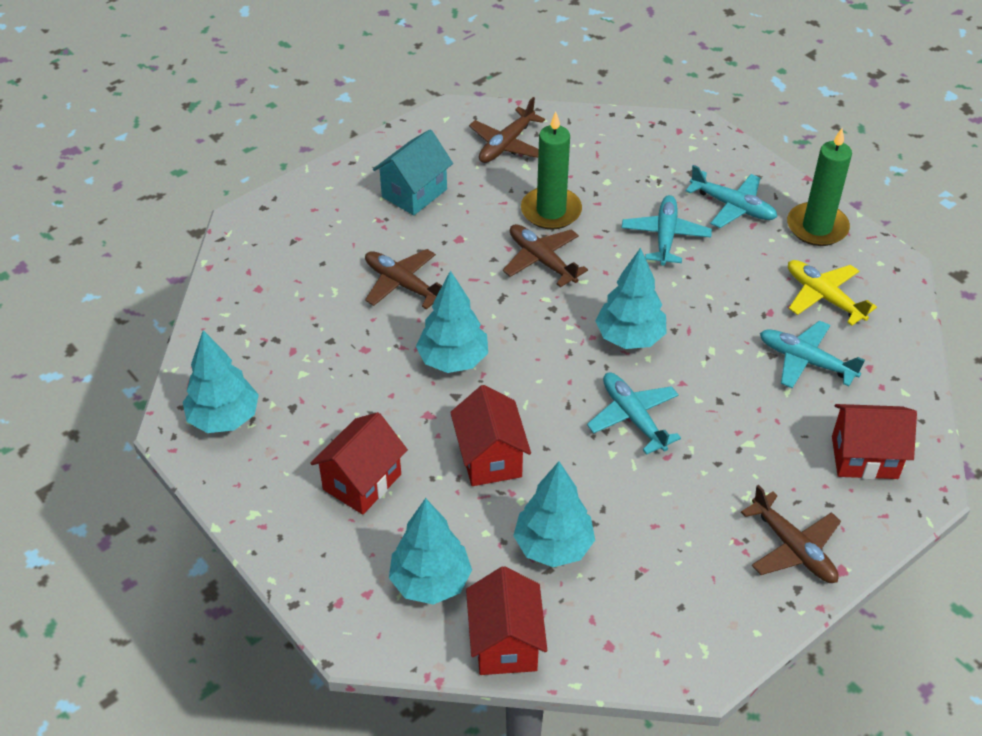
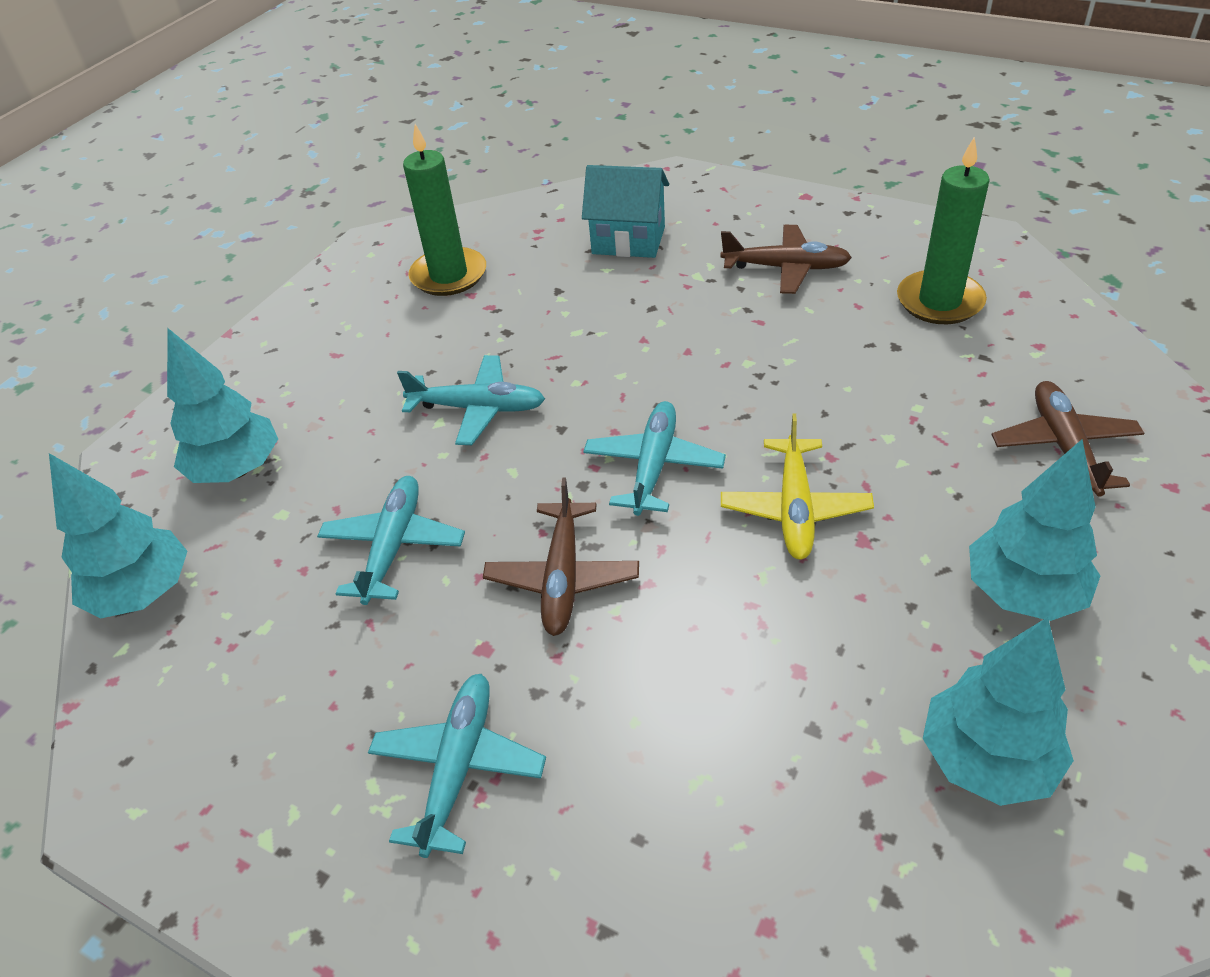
brown plane: 4 -> 3
red house: 4 -> 0
turquoise tree: 5 -> 4

